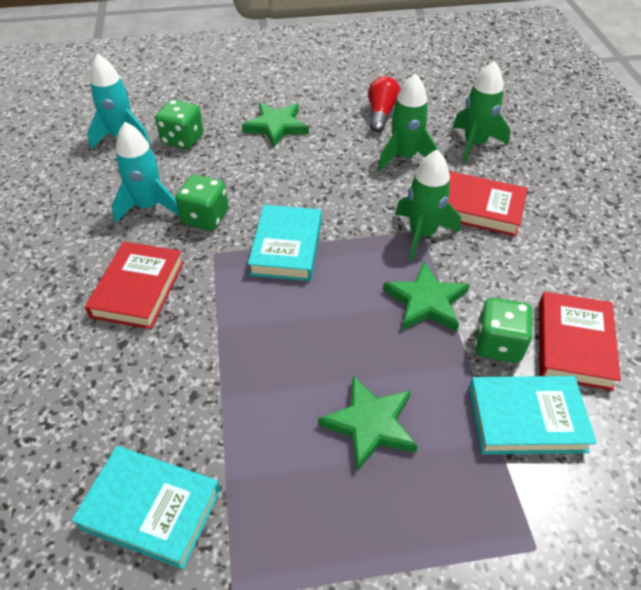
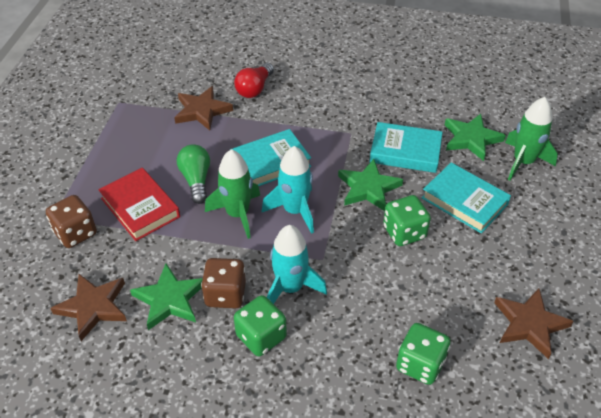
brown dice: 0 -> 2
brown star: 0 -> 3
green light bulb: 0 -> 1
green rocket: 3 -> 2
red book: 3 -> 1

